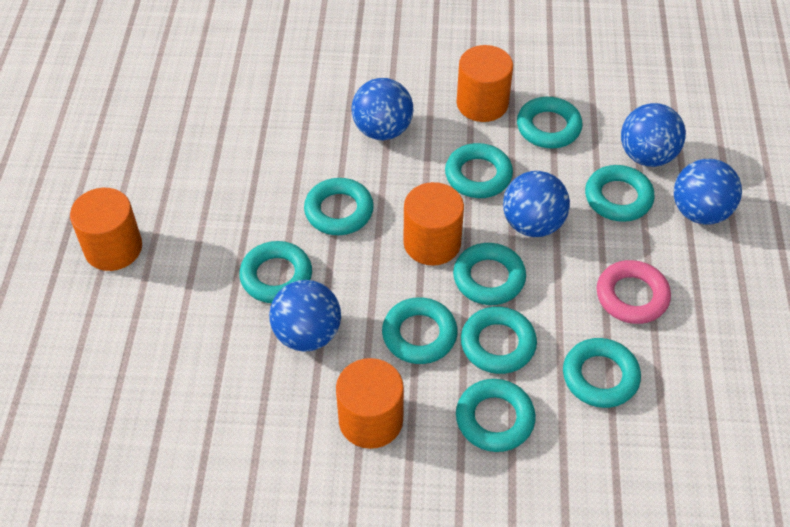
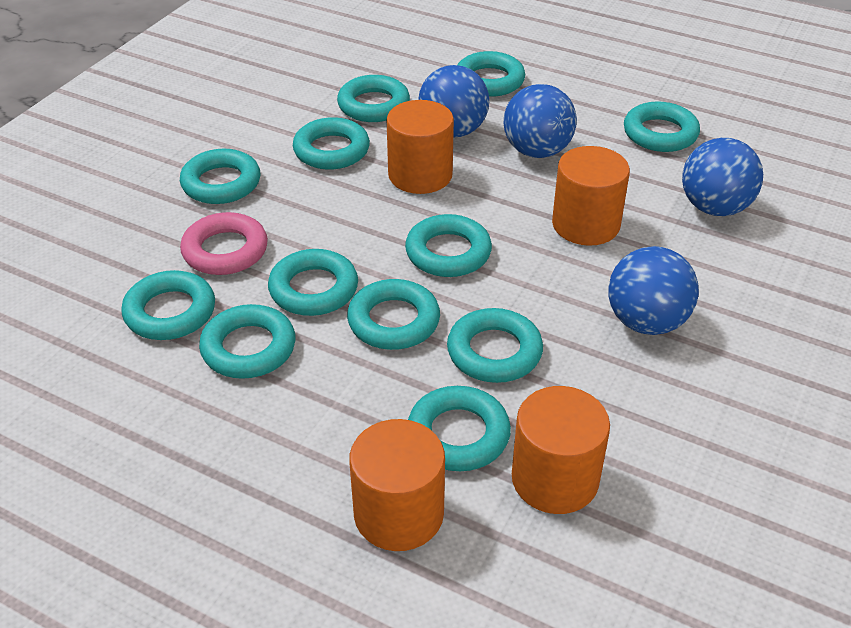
blue ball: 5 -> 4
turquoise ring: 10 -> 12

